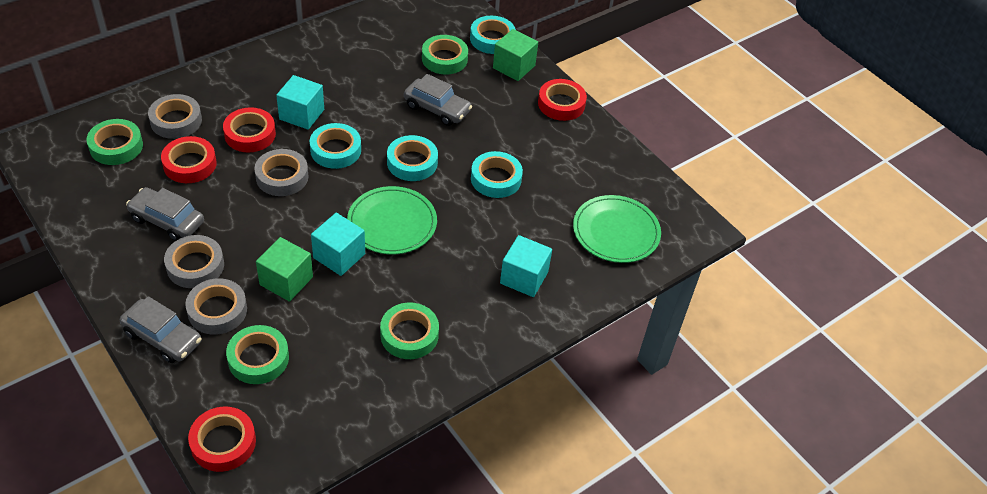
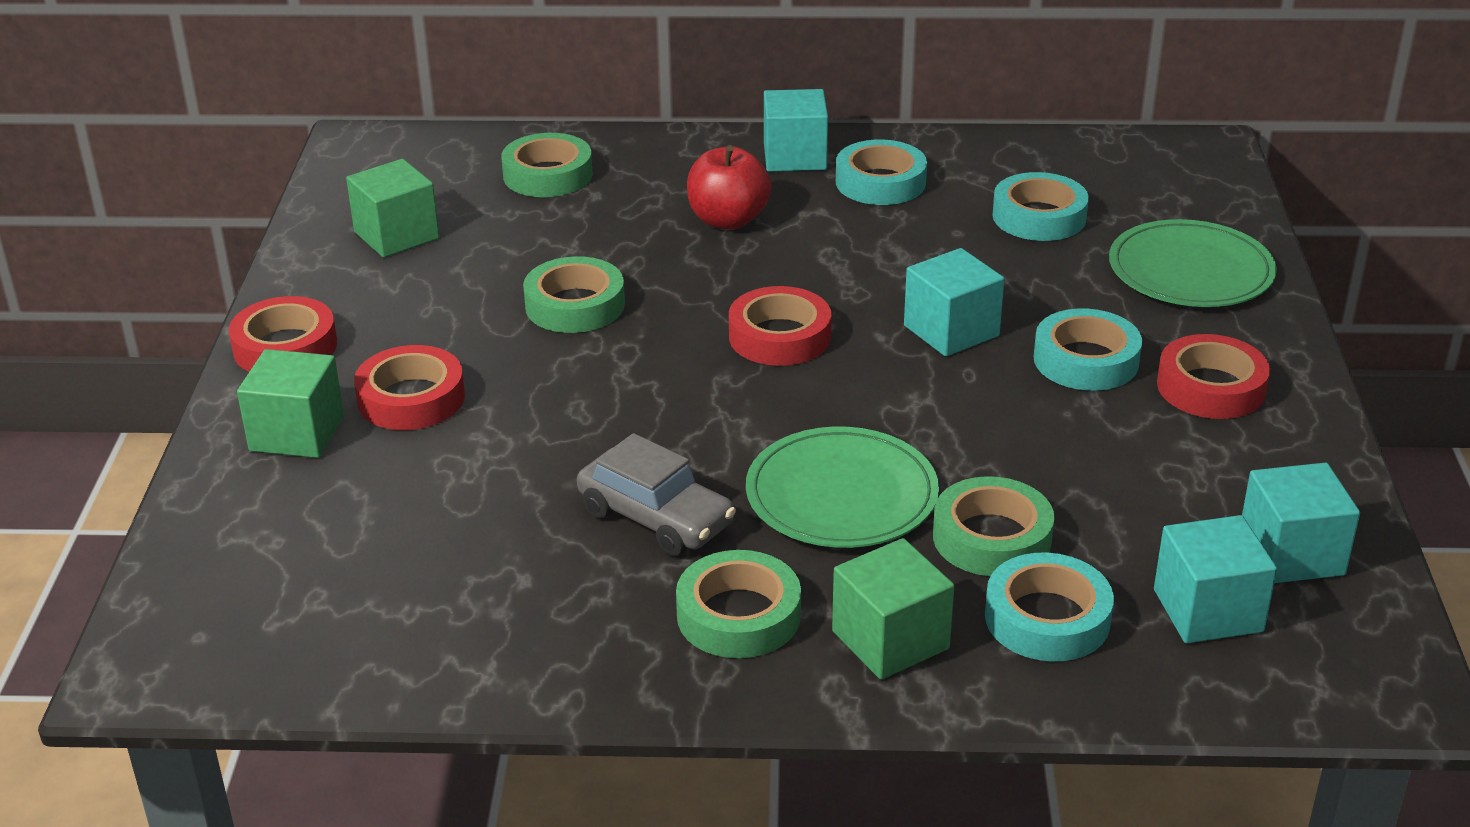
green cube: 2 -> 3
grey car: 3 -> 1
grey tape: 4 -> 0
red apple: 0 -> 1
turquoise cube: 3 -> 4

